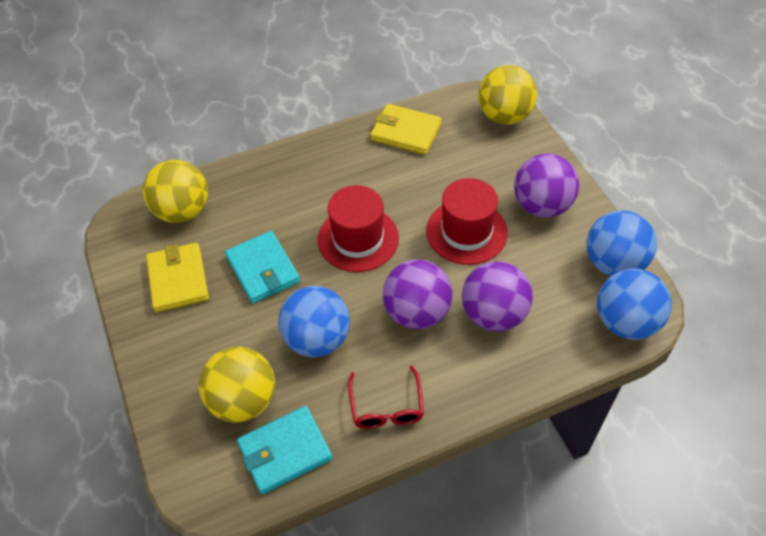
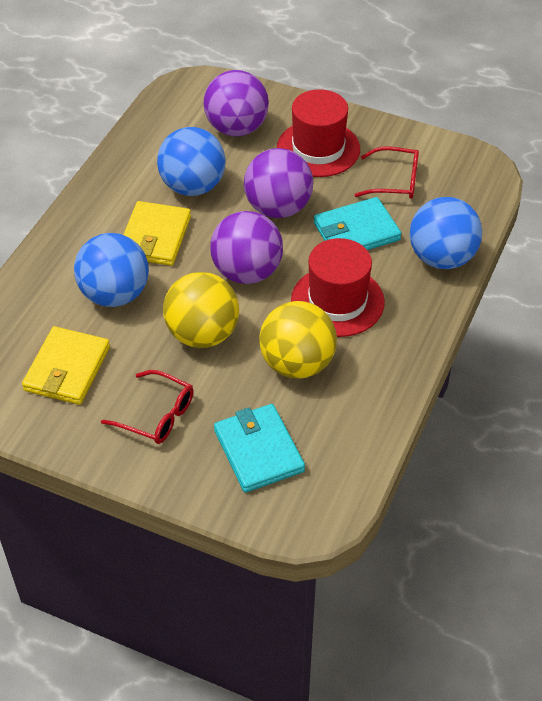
red glasses: 1 -> 2
yellow ball: 3 -> 2

